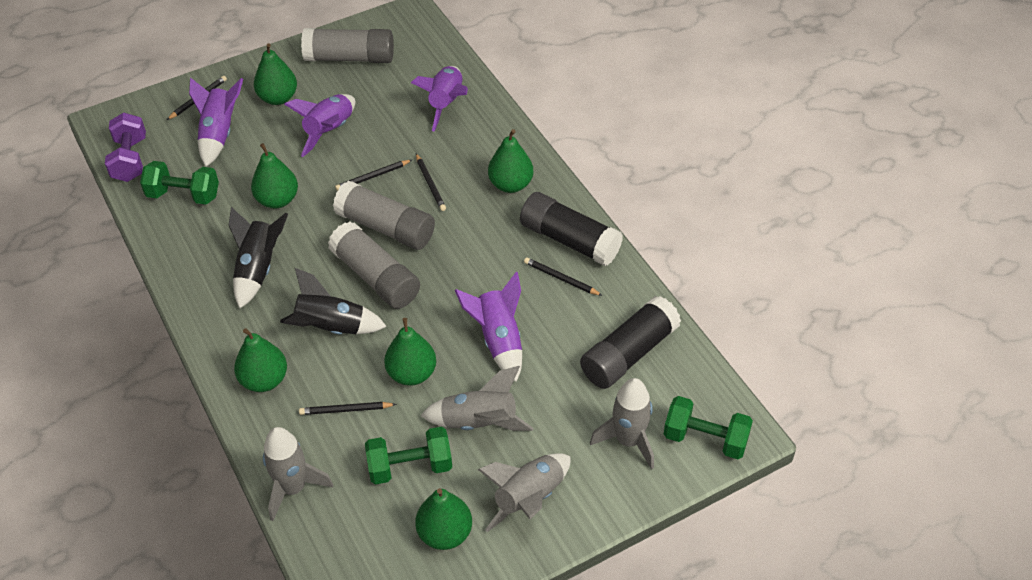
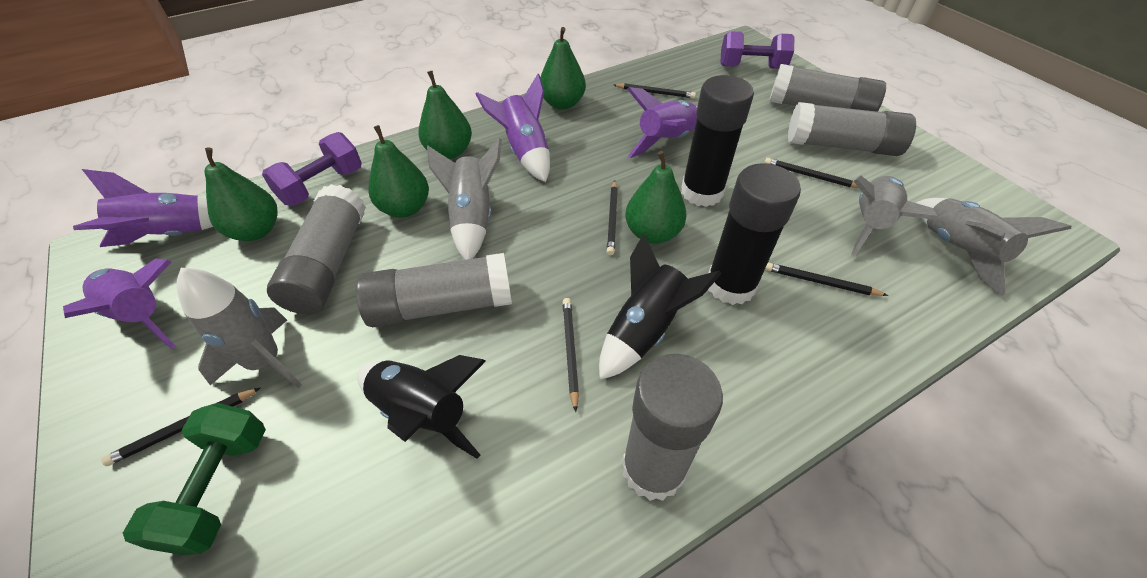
black pencil: 5 -> 6
green dumbbell: 3 -> 1
green pear: 6 -> 5
grey glue stick: 3 -> 5
purple dumbbell: 1 -> 2

